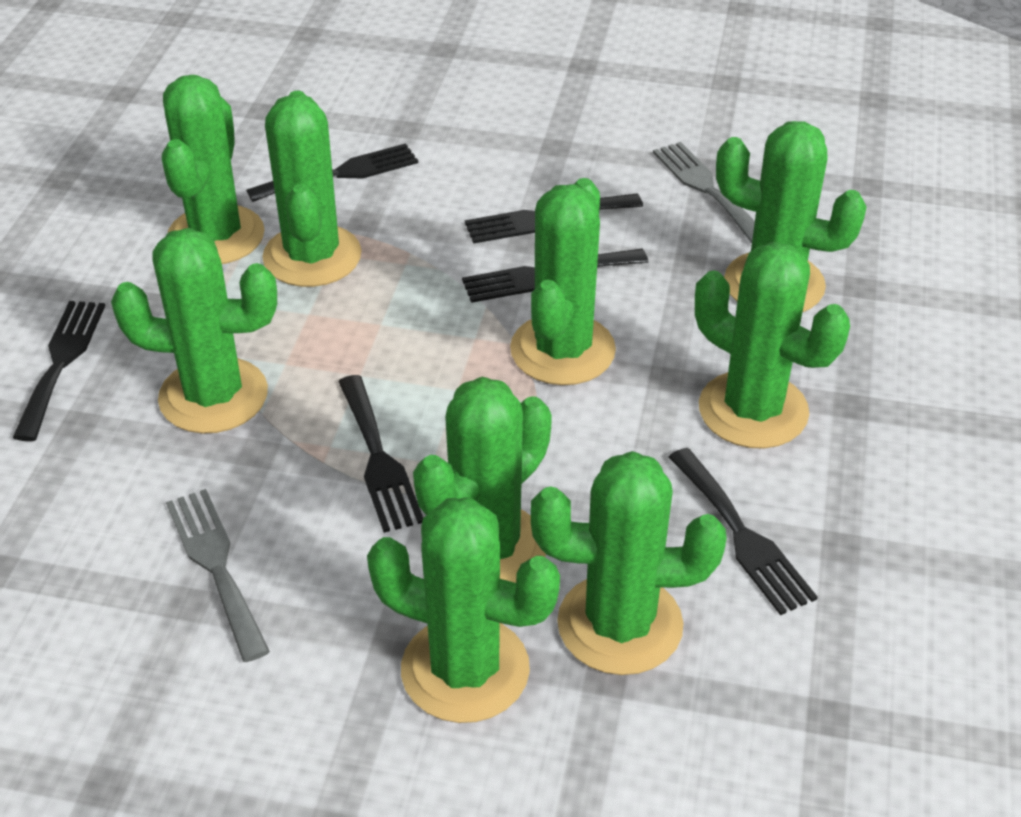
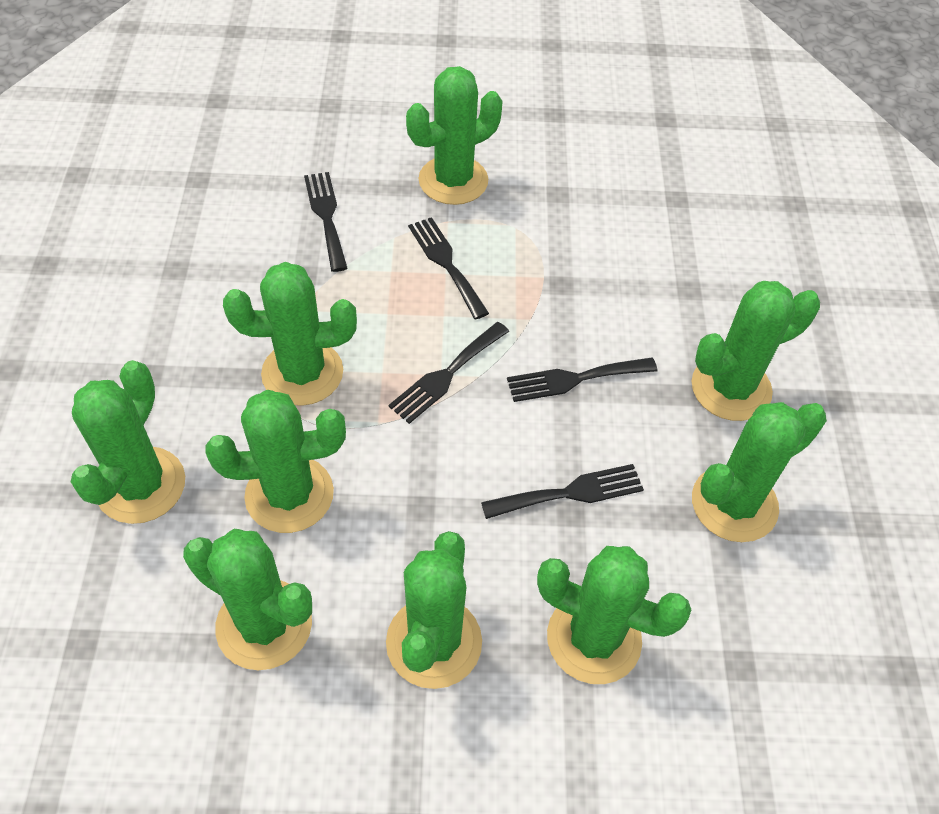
black fork: 6 -> 5
grey fork: 2 -> 0

